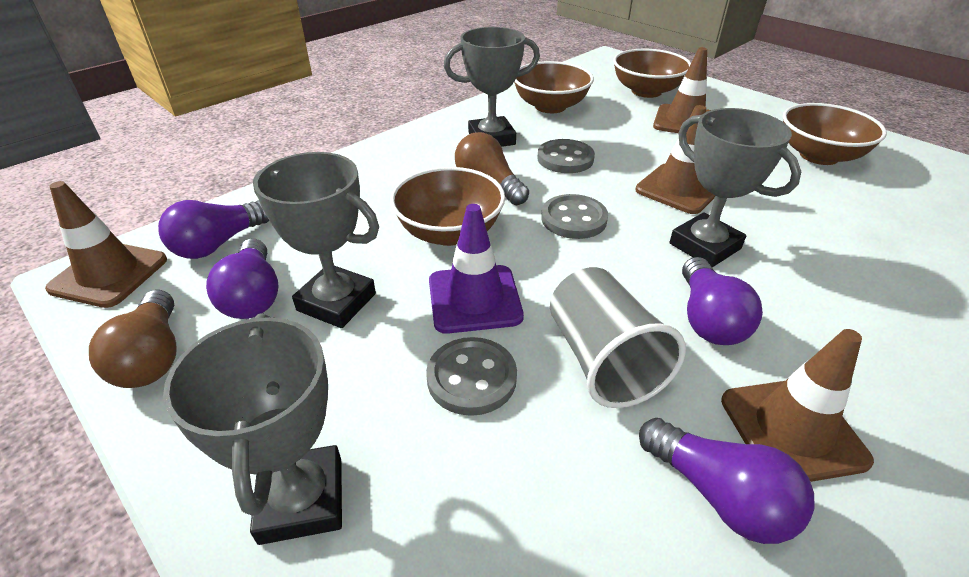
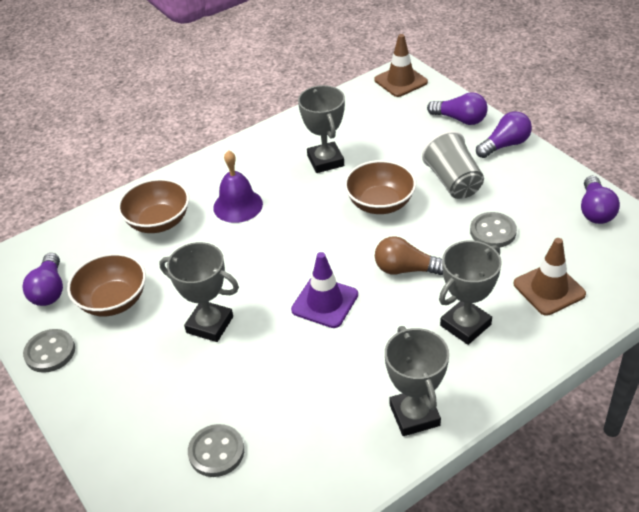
brown bowl: 4 -> 3
brown light bulb: 2 -> 1
brown traffic cone: 4 -> 2
purple bell: 0 -> 1

